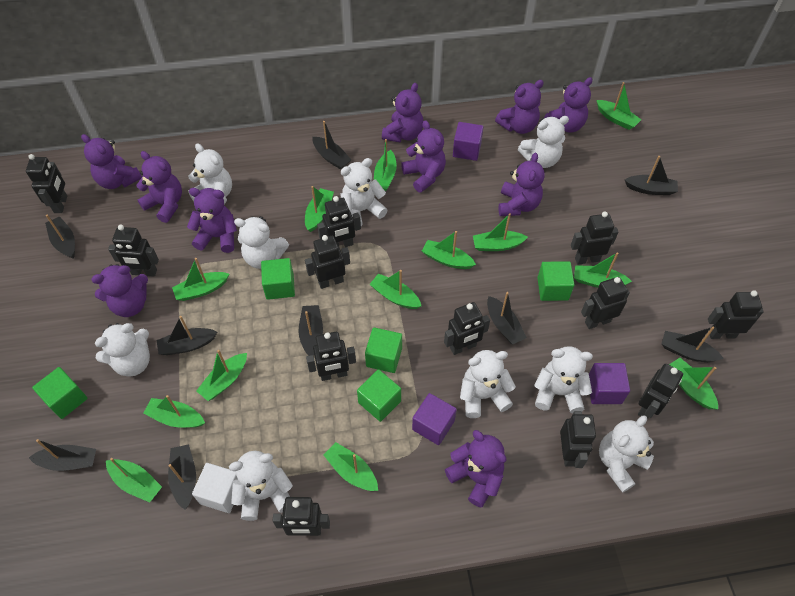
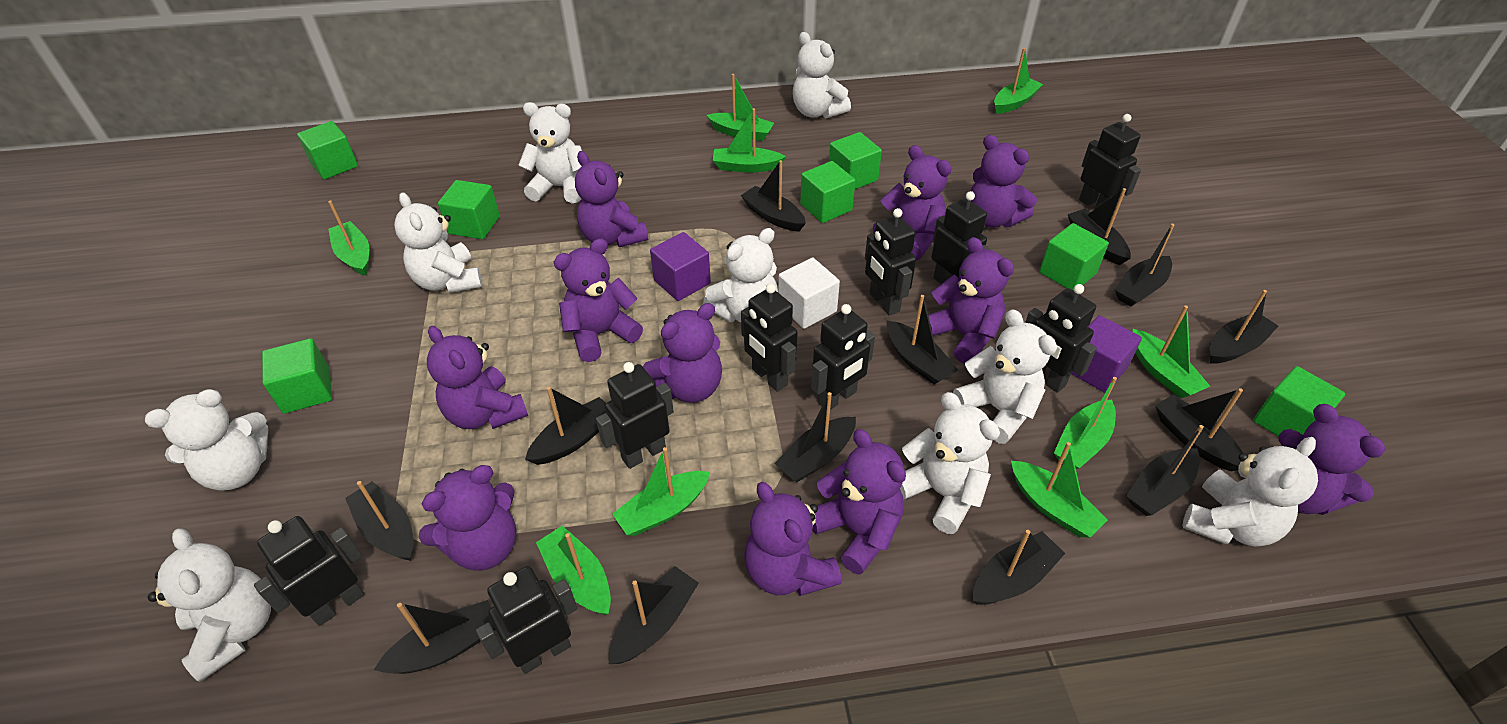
black boat: 9 -> 13
black robot: 12 -> 9
green boat: 13 -> 9
green cube: 5 -> 7
purple cube: 3 -> 2
purple teddy bear: 10 -> 11

